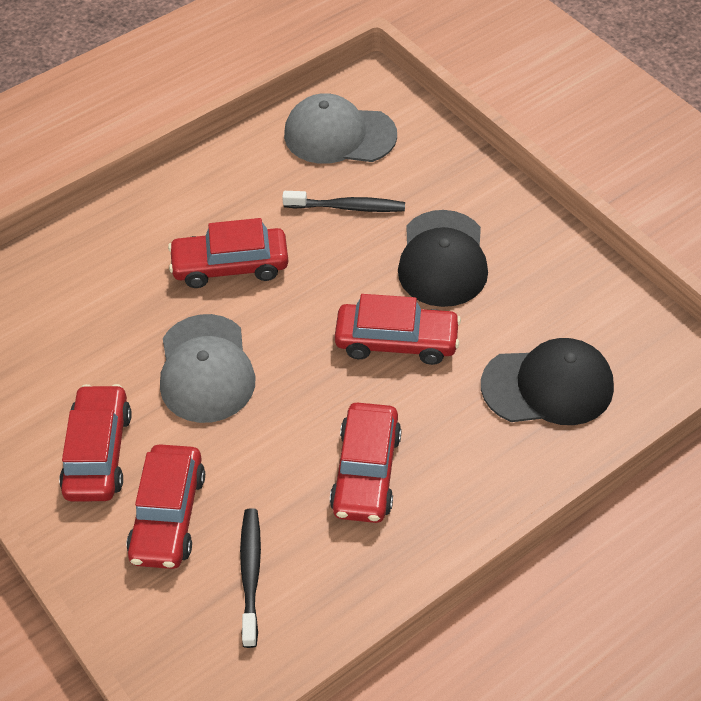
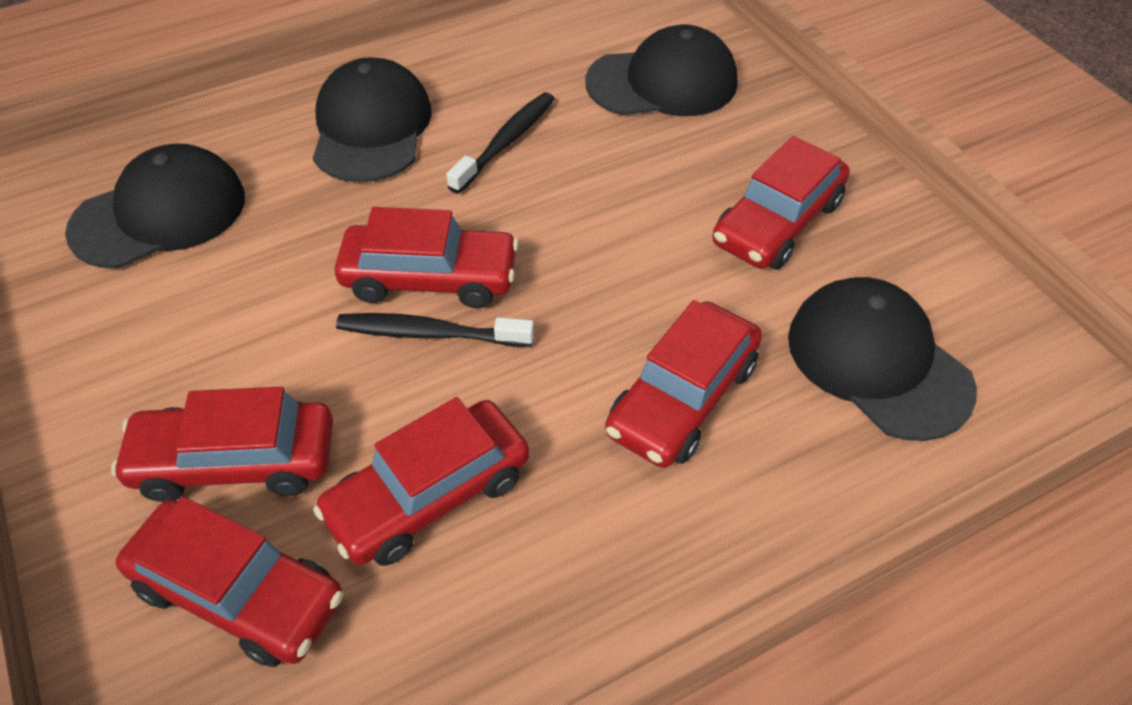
black cap: 2 -> 4
grey cap: 2 -> 0
red car: 5 -> 6

